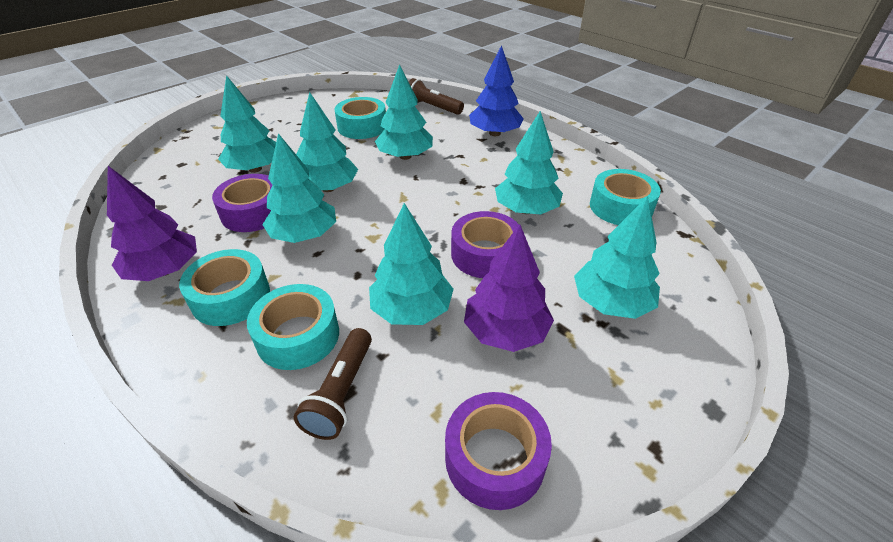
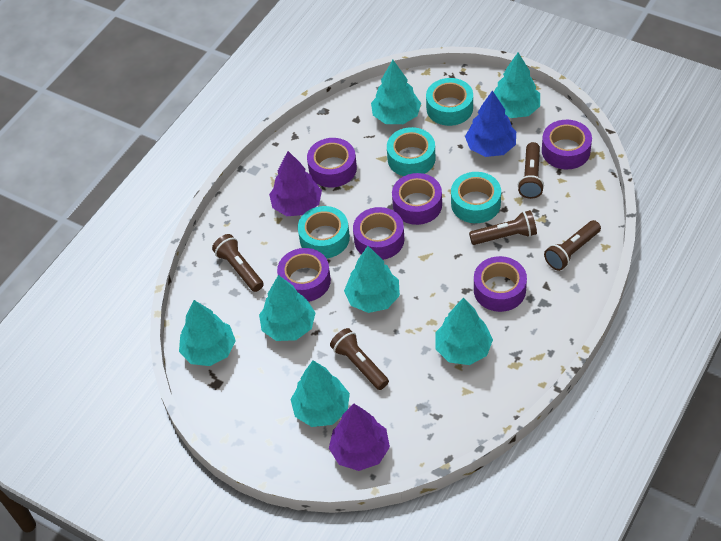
brown flashlight: 2 -> 5
purple tape: 3 -> 6

